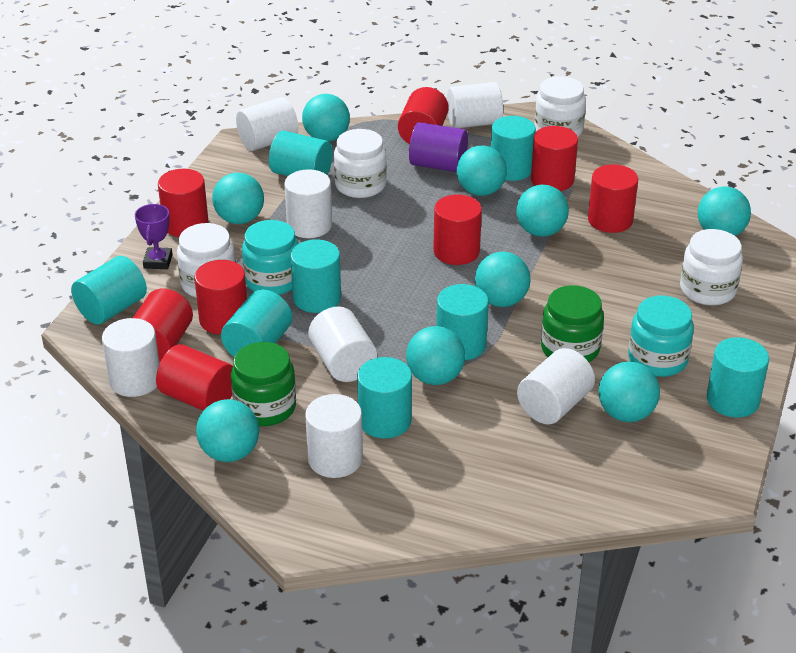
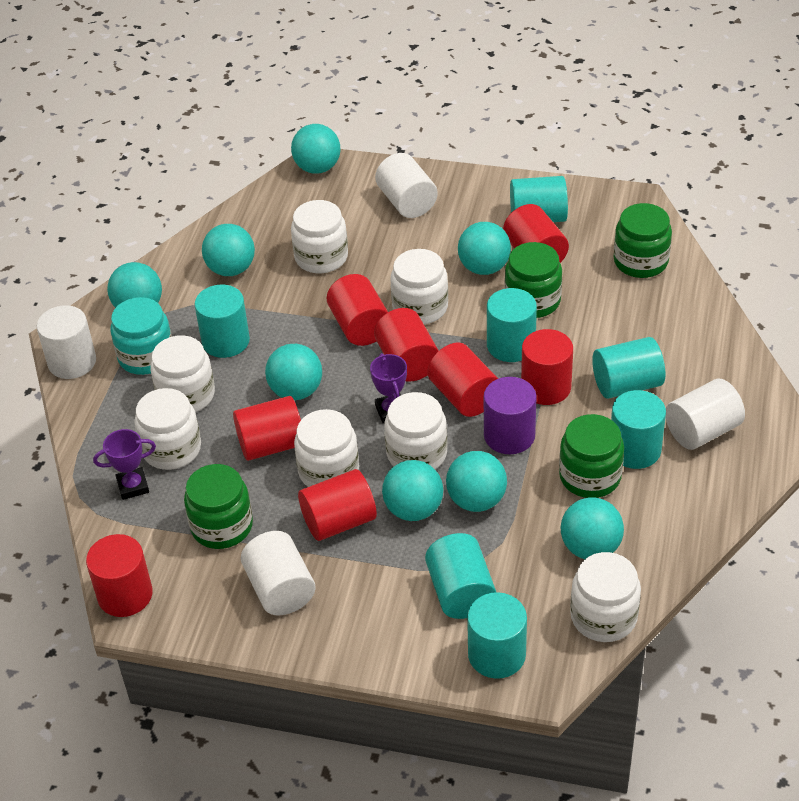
green jar: 2 -> 4
purple trophy: 1 -> 2
turquoise ball: 9 -> 8
turquoise cylinder: 8 -> 7
turquoise jar: 2 -> 1
white cylinder: 7 -> 4
white jar: 4 -> 7

